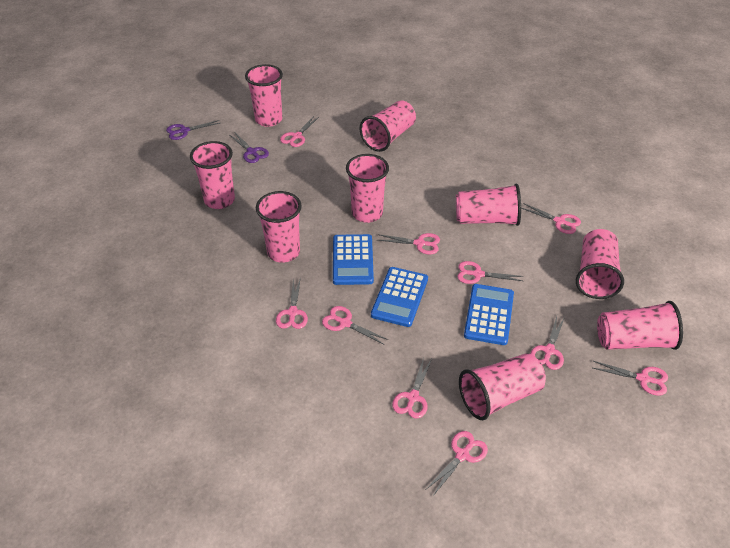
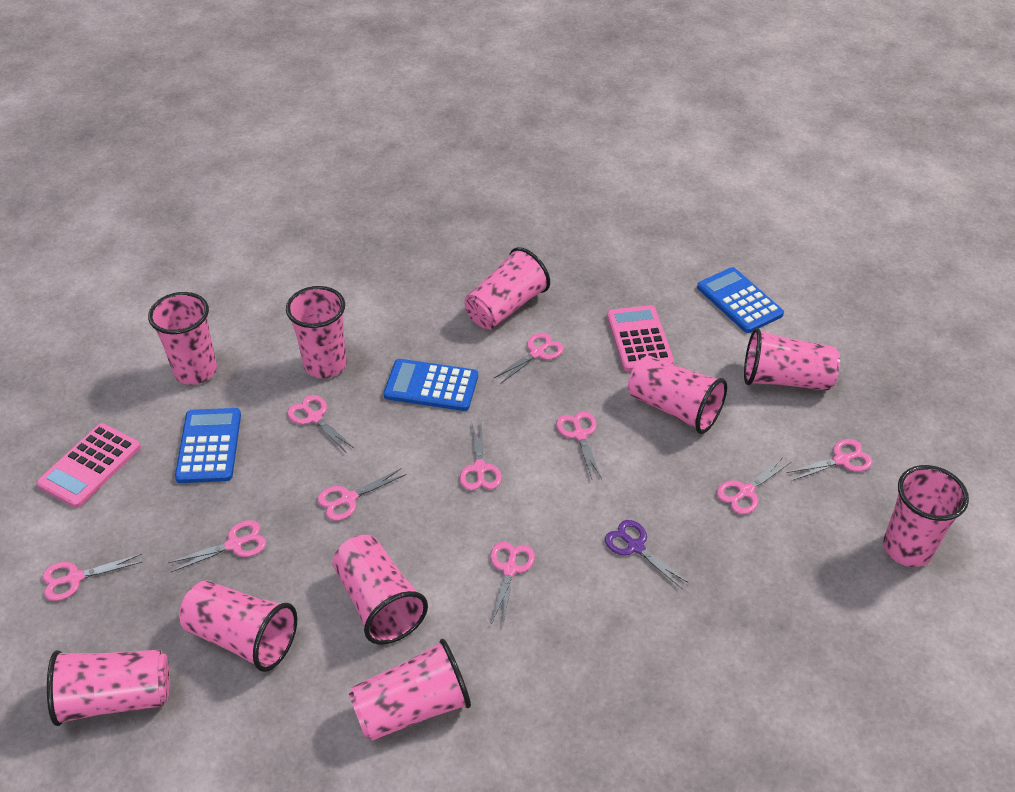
pink calculator: 0 -> 2
pink cup: 9 -> 10
purple scissors: 2 -> 1

